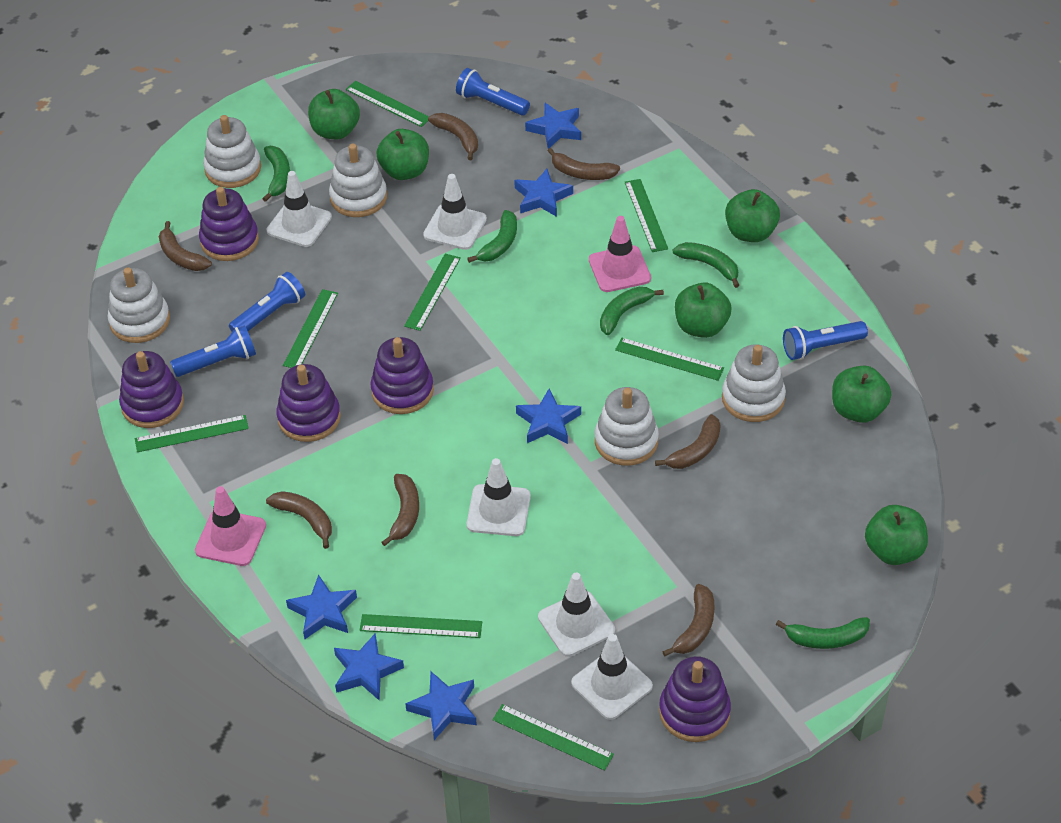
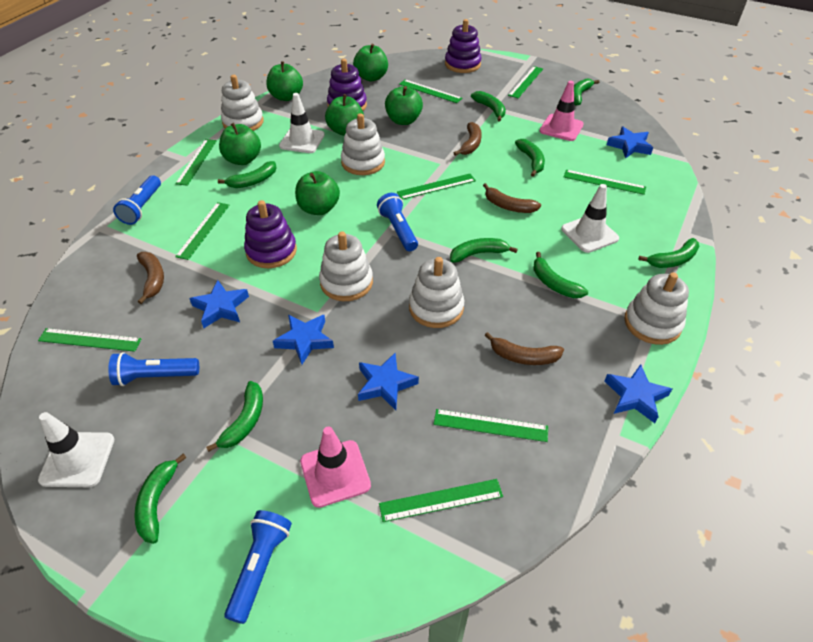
blue star: 6 -> 5
brown banana: 7 -> 4
green banana: 5 -> 9
green ruler: 8 -> 9
purple stacking toy: 5 -> 3
white traffic cone: 5 -> 3

